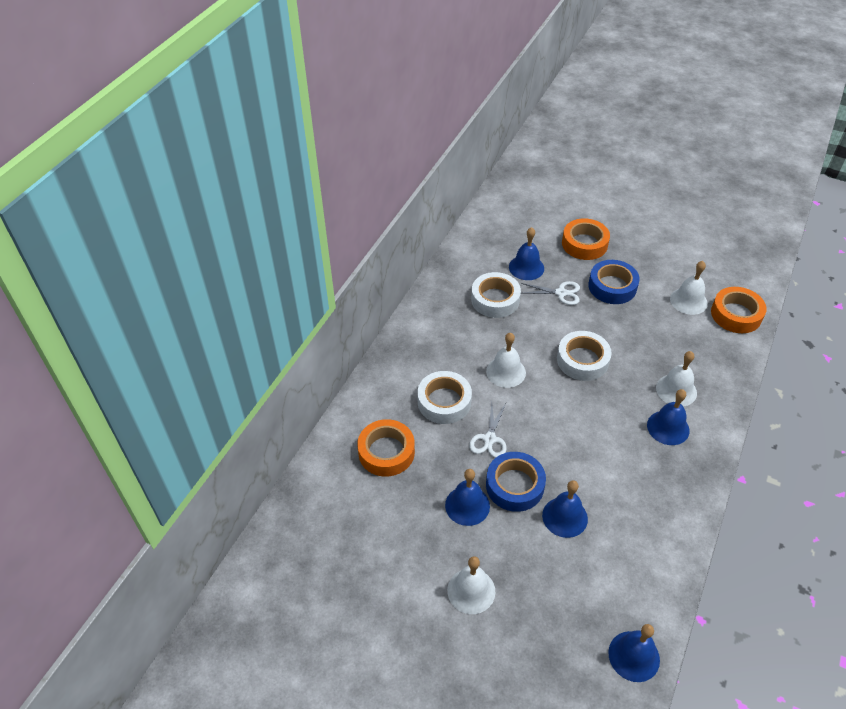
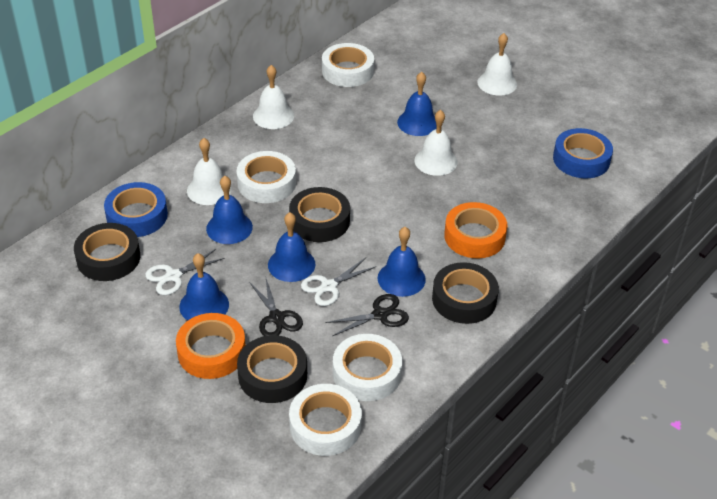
black scissors: 0 -> 2
black tape: 0 -> 4
orange tape: 3 -> 2
white tape: 3 -> 4

